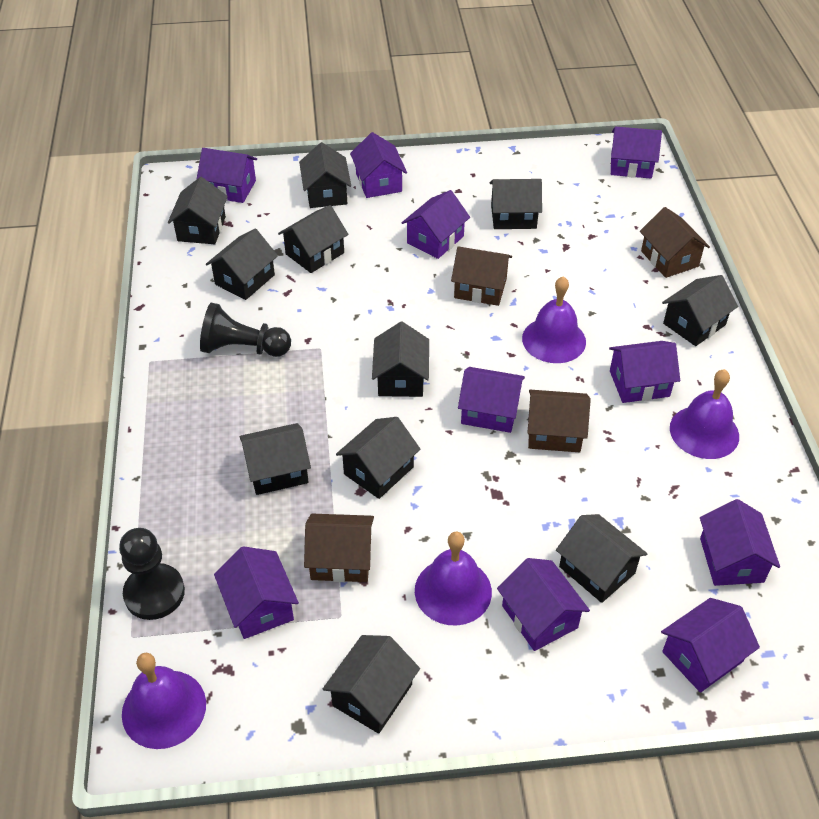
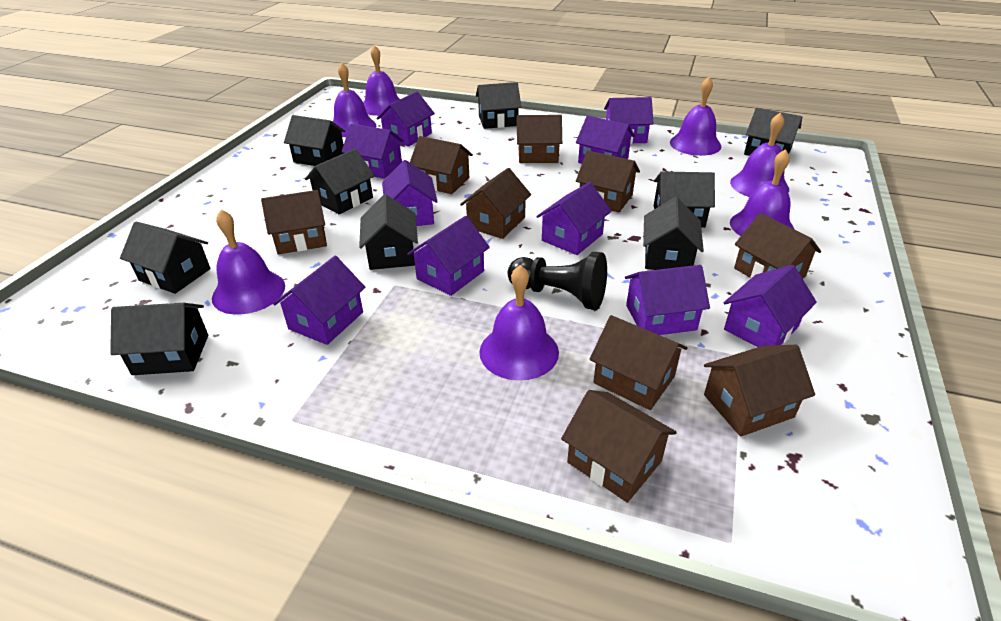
black house: 11 -> 9
black pawn: 2 -> 1
brown house: 4 -> 9
purple bell: 4 -> 7

